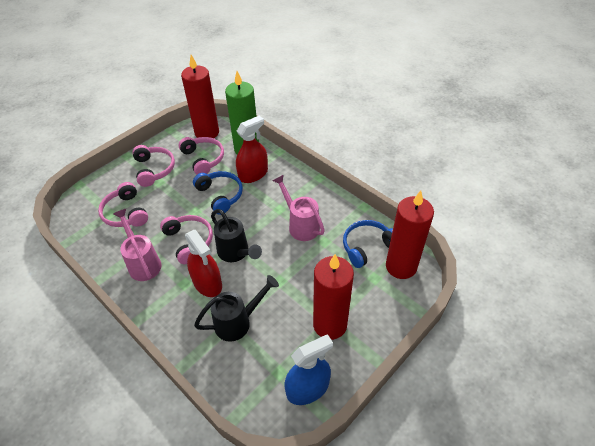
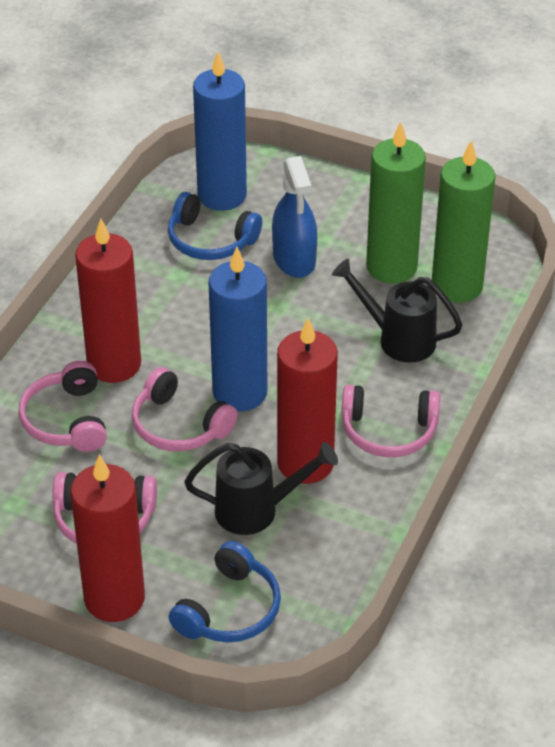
blue candle: 0 -> 2
green candle: 1 -> 2
pink watering can: 2 -> 0
red spray bottle: 2 -> 0

